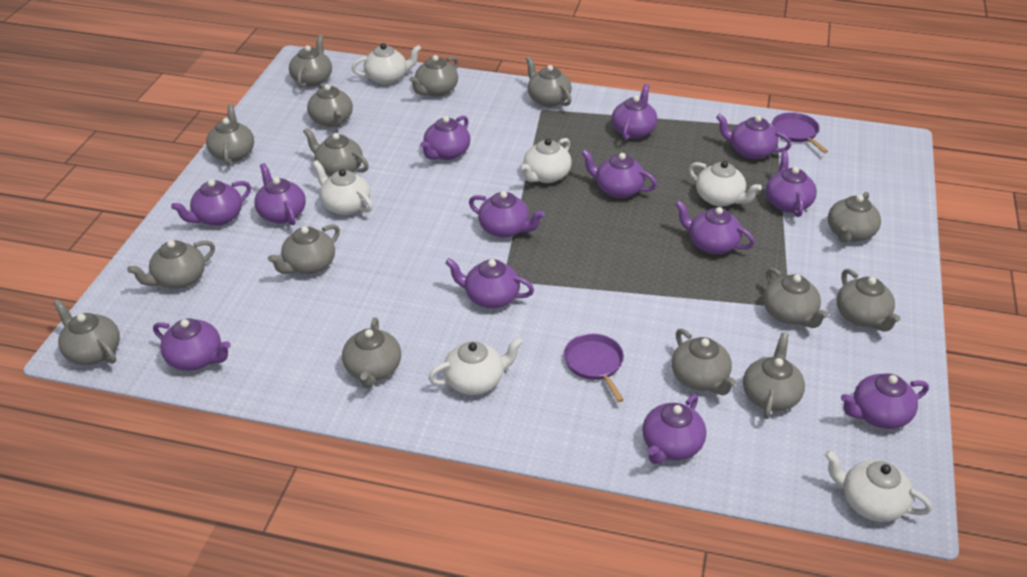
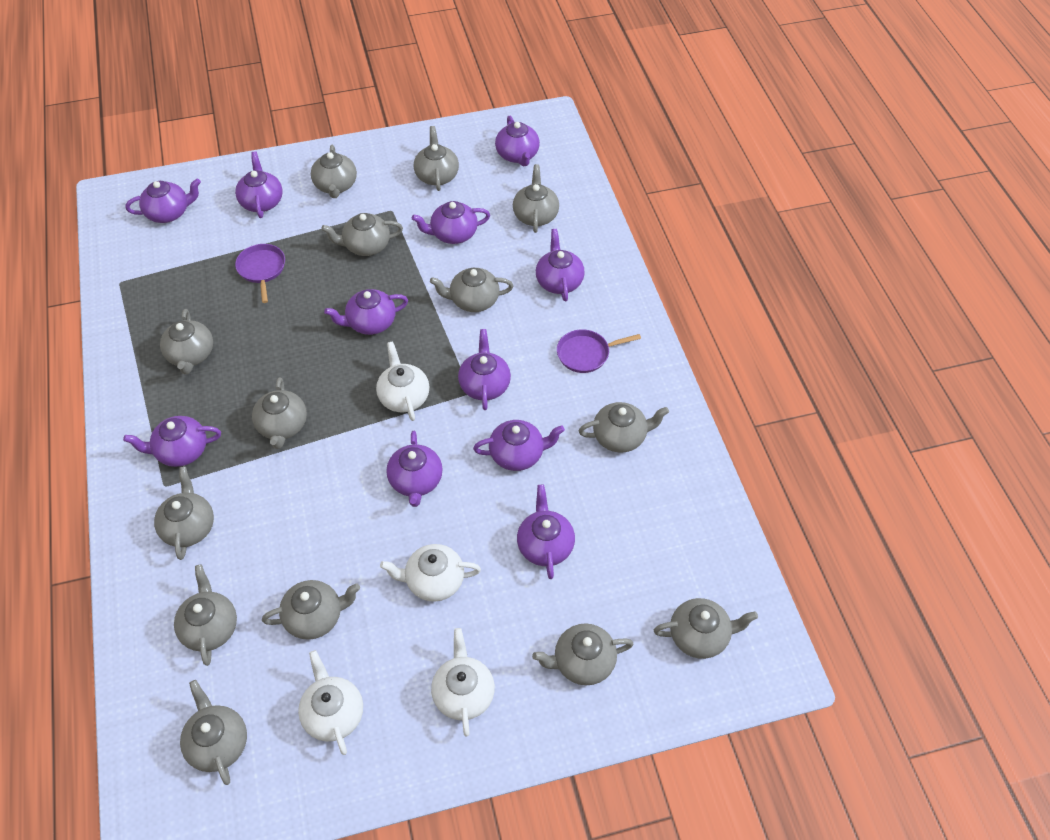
grey teapot: 15 -> 14
purple teapot: 13 -> 11
white teapot: 6 -> 4

